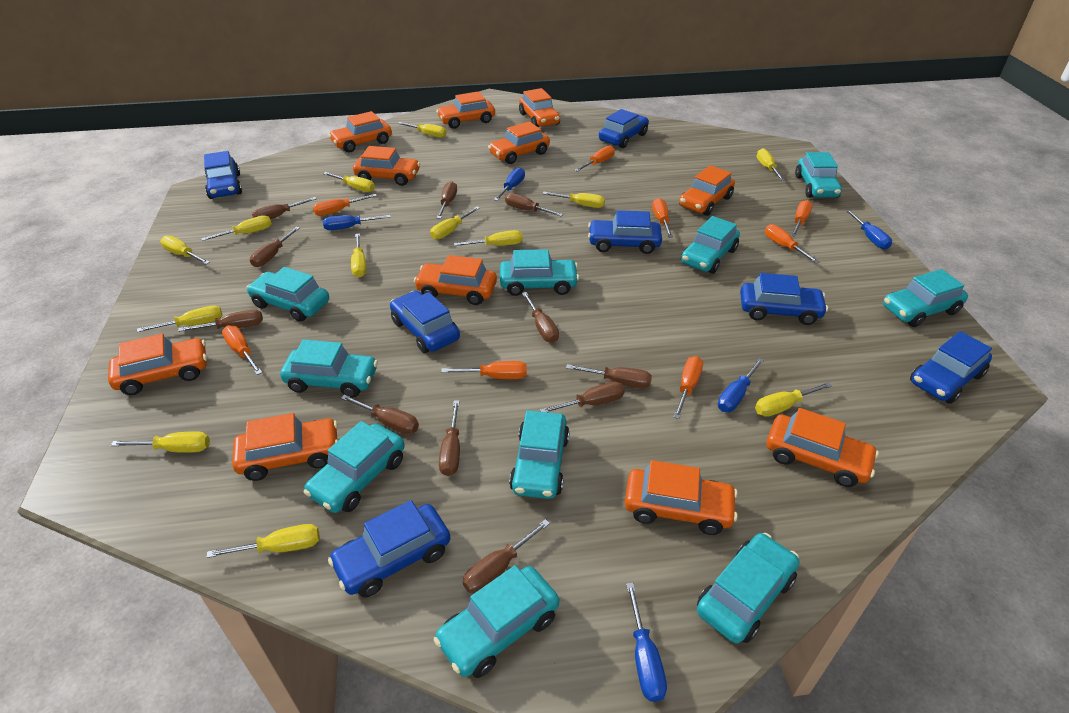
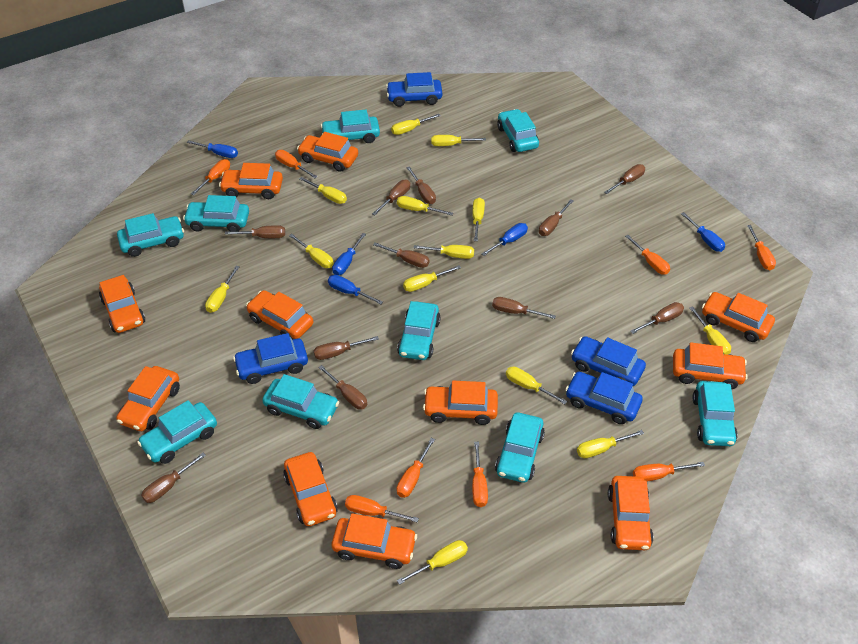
blue car: 7 -> 4
turquoise car: 10 -> 9

